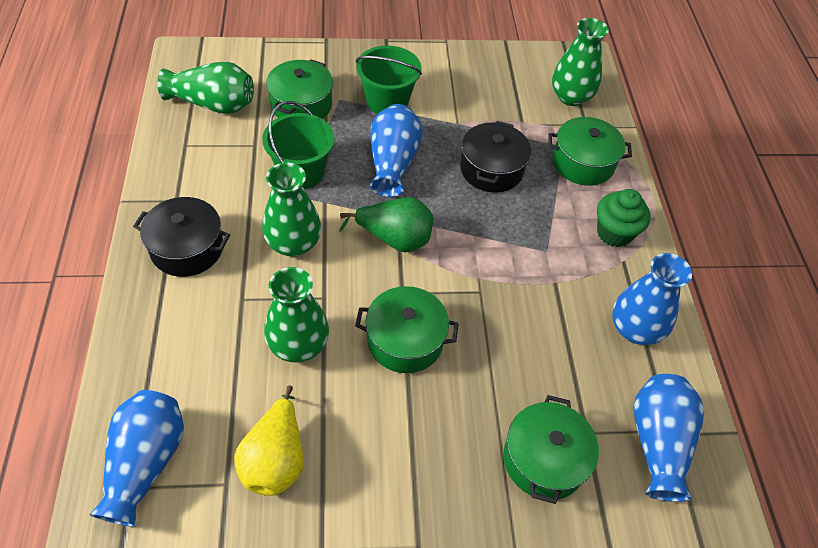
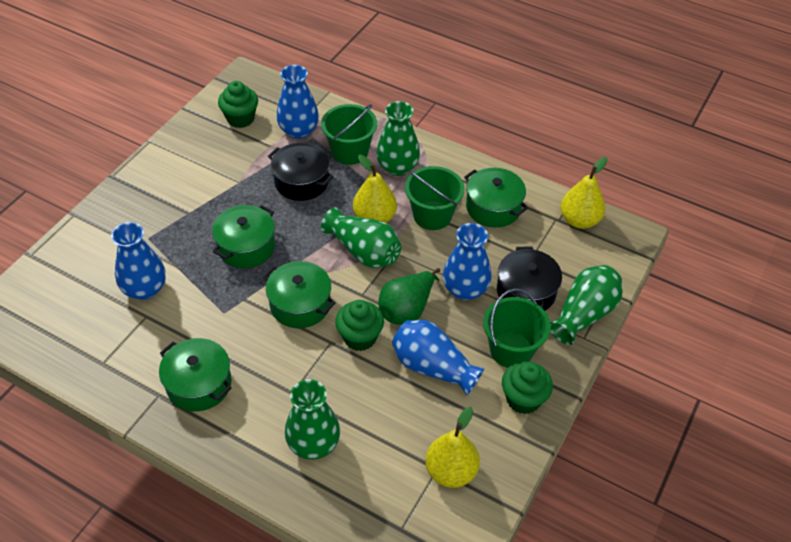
green bucket: 2 -> 3
green cupcake: 1 -> 3
yellow pear: 1 -> 3

